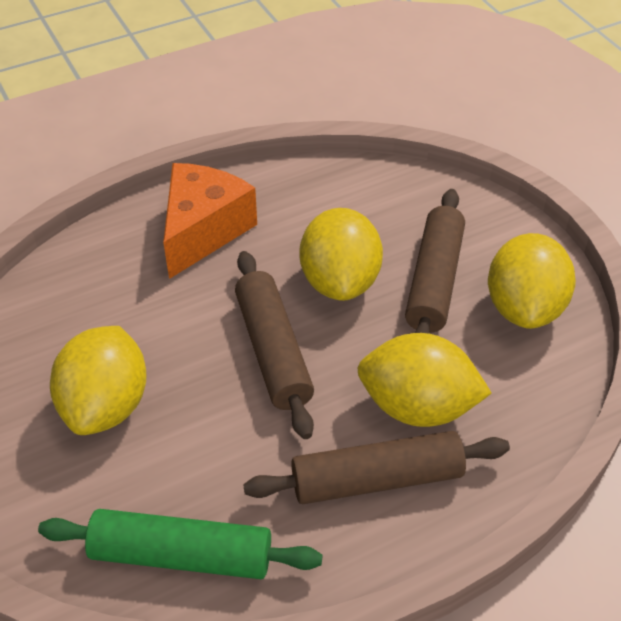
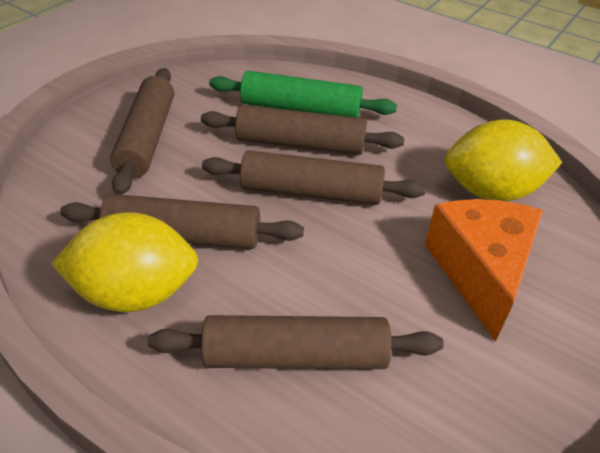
brown rolling pin: 3 -> 5
yellow lemon: 4 -> 2

